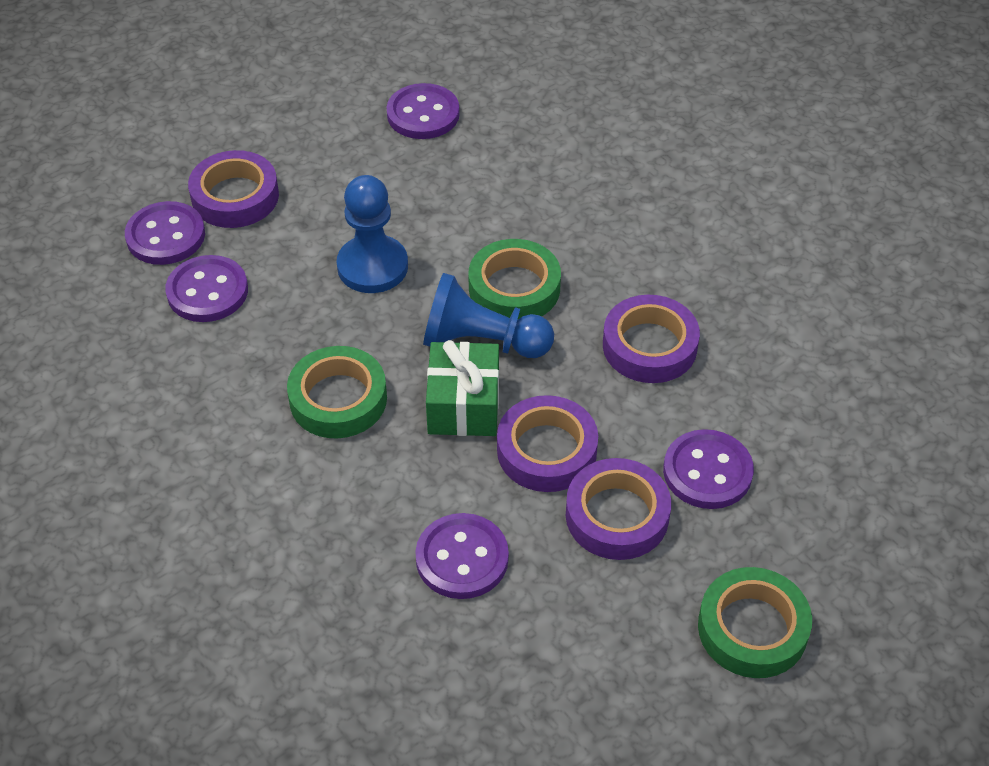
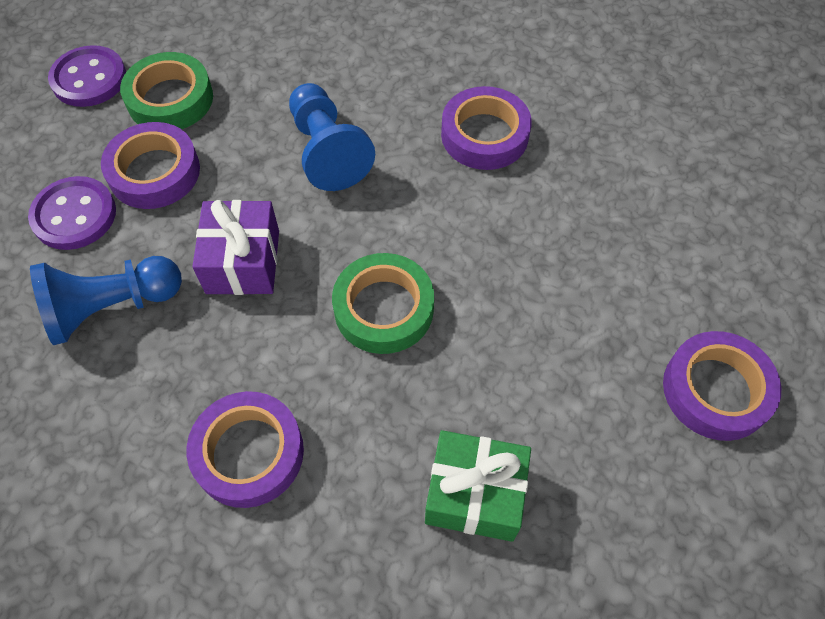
green tape: 3 -> 2
purple button: 5 -> 2
purple gift: 0 -> 1

